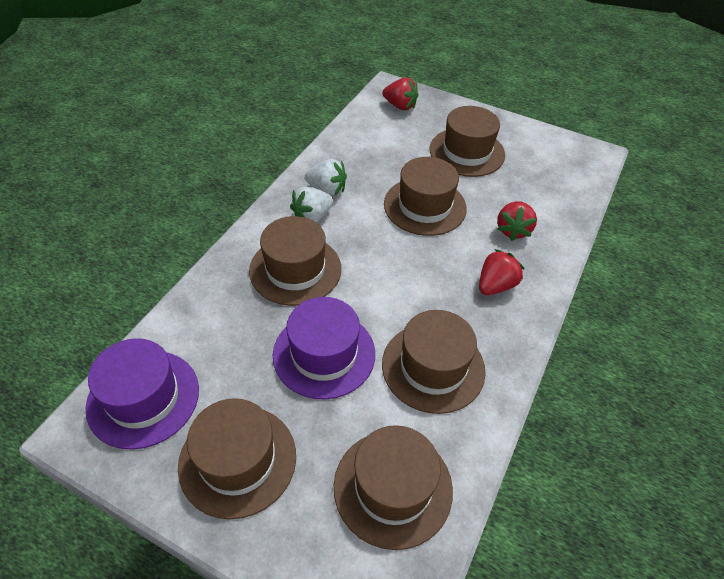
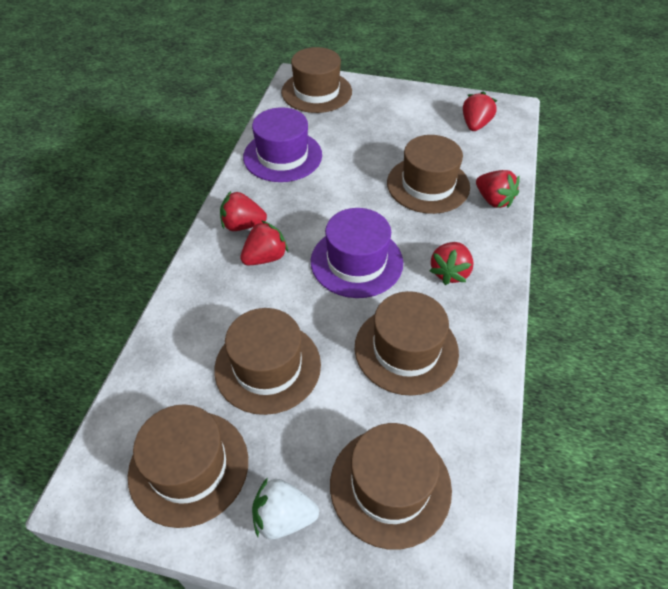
red strawberry: 3 -> 5
white strawberry: 2 -> 1

